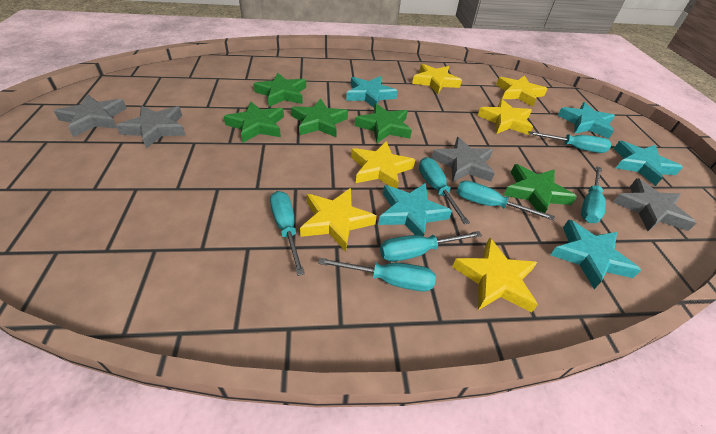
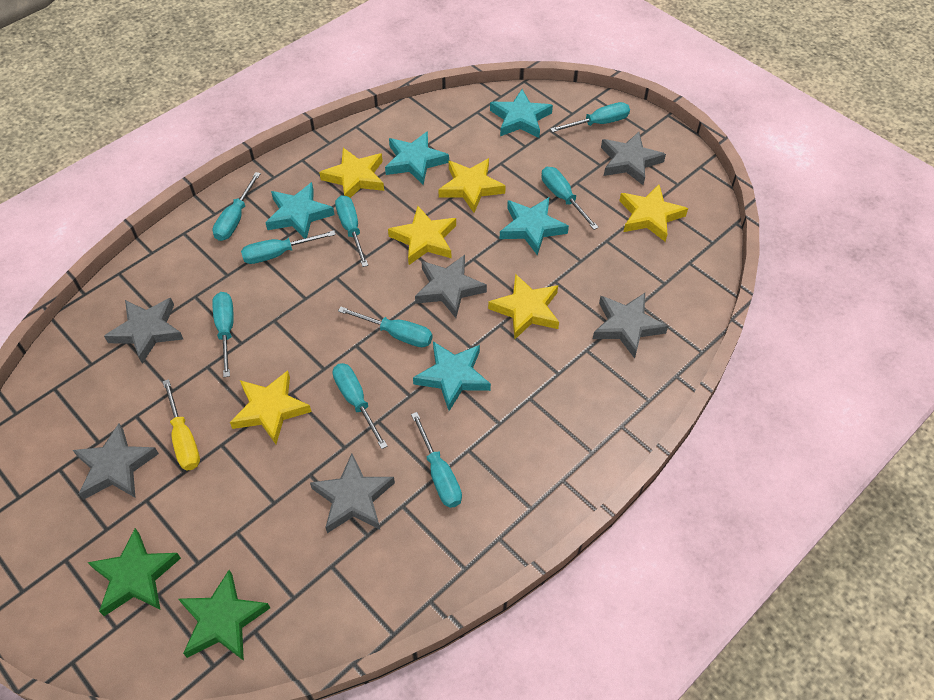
green star: 5 -> 2
grey star: 4 -> 6
turquoise screwdriver: 7 -> 9
yellow screwdriver: 0 -> 1

